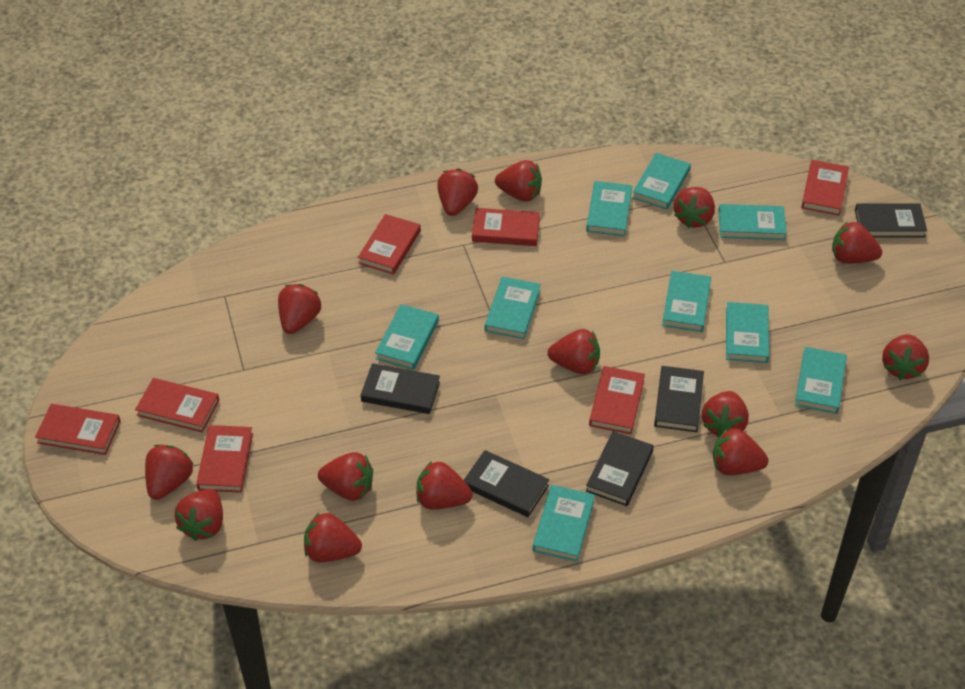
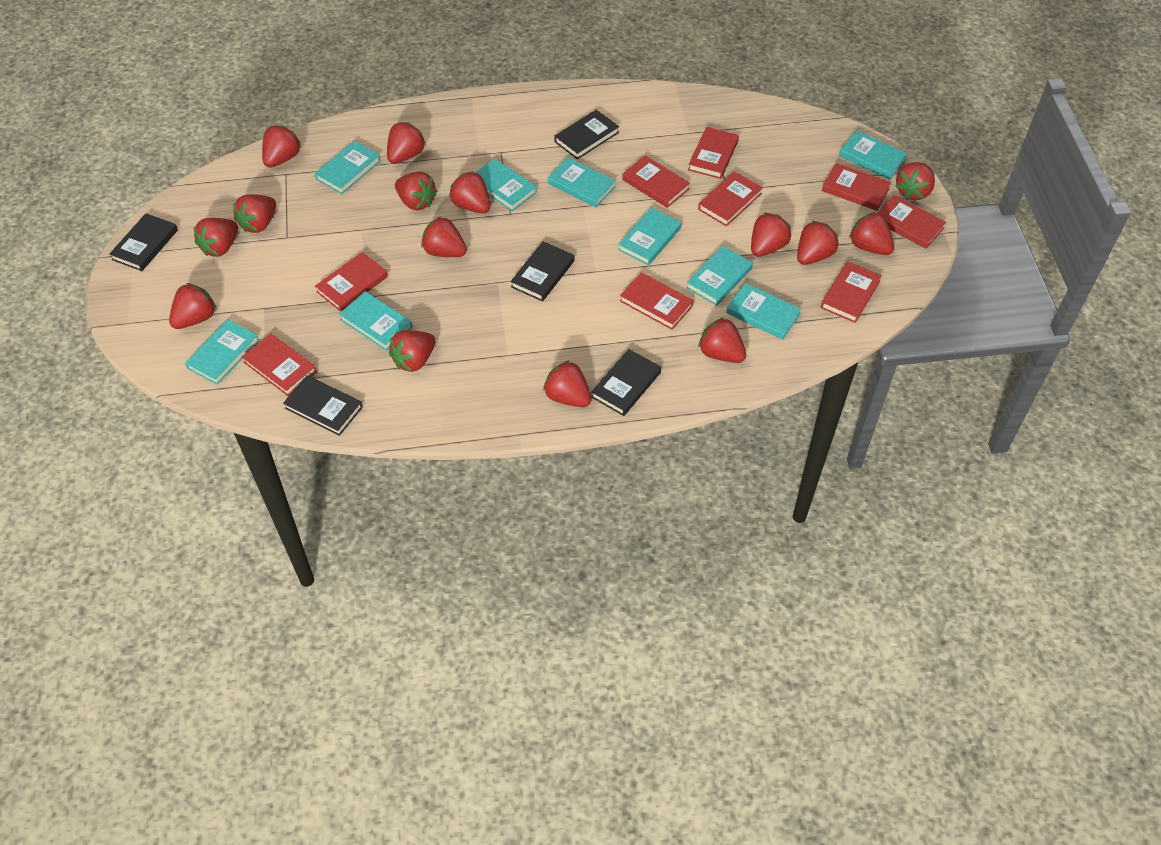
red book: 7 -> 9
red strawberry: 14 -> 15

